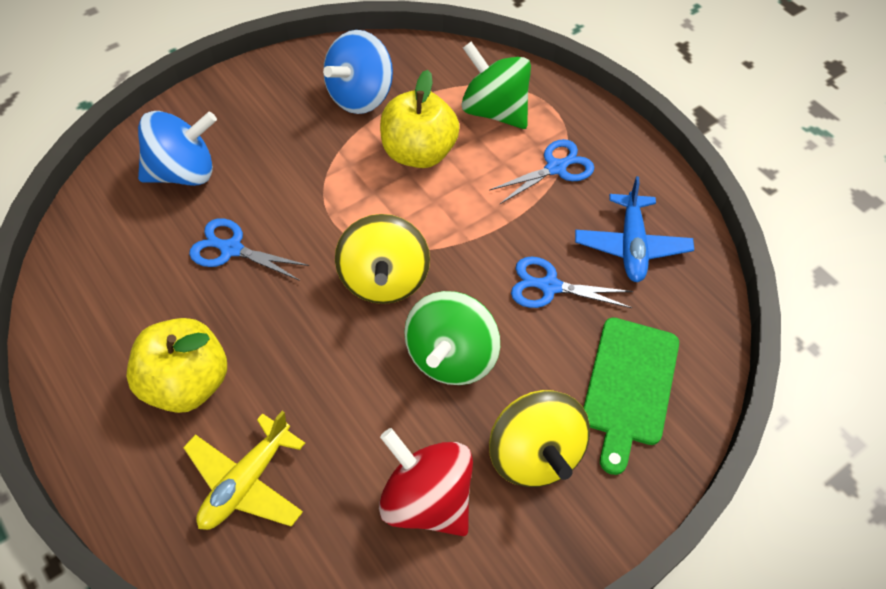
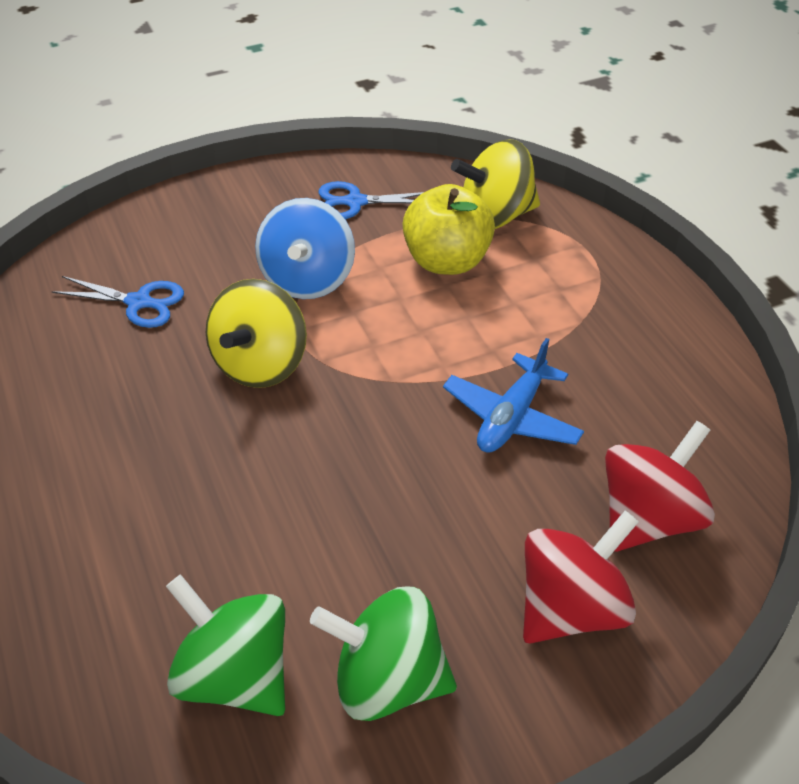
blue scissors: 3 -> 2
blue spinning top: 2 -> 1
green cutting board: 1 -> 0
red spinning top: 1 -> 2
yellow apple: 2 -> 1
yellow plane: 1 -> 0

